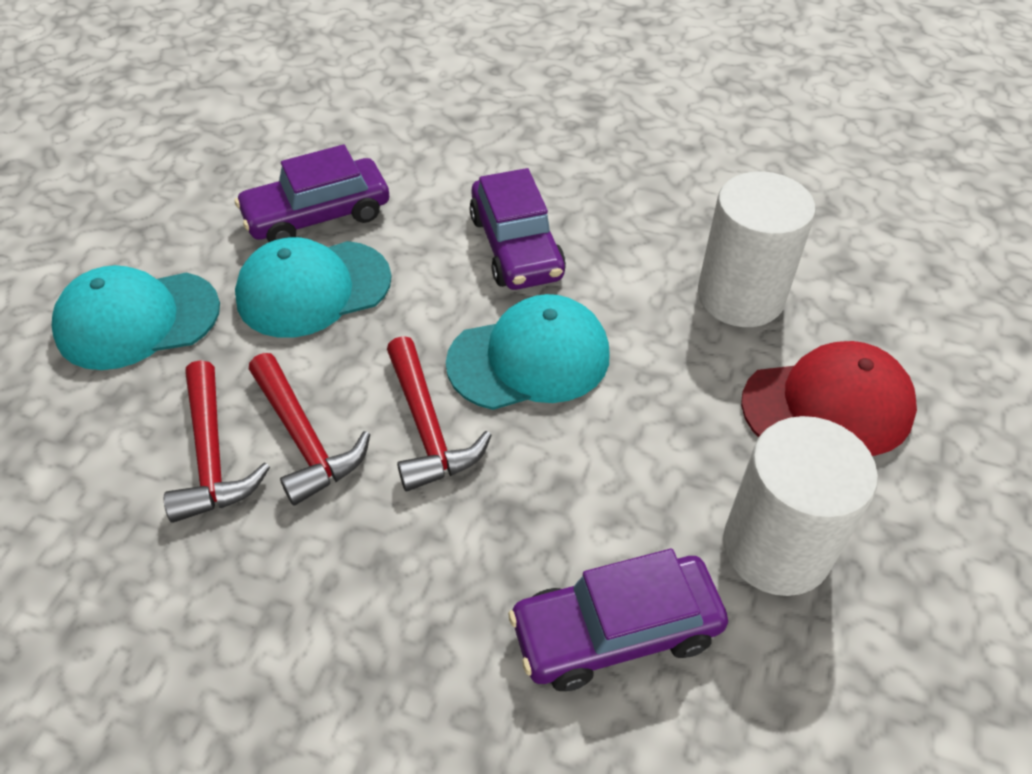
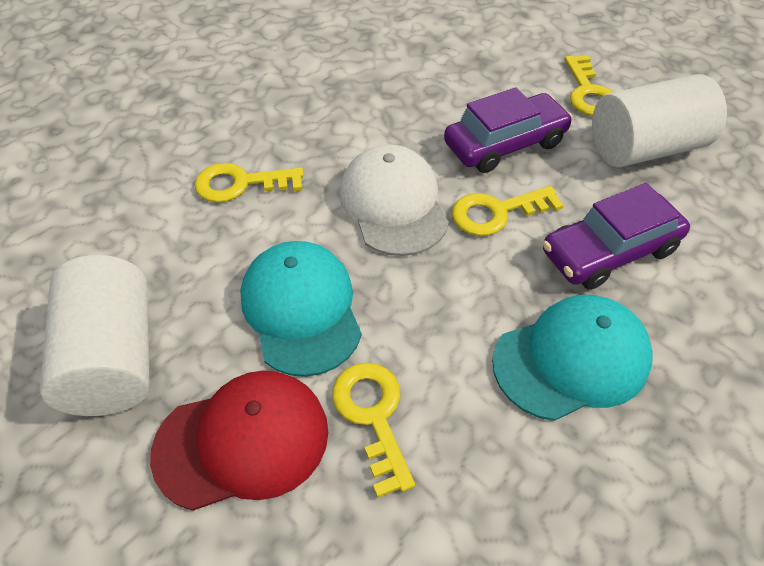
purple car: 3 -> 2
red hammer: 3 -> 0
turquoise cap: 3 -> 2
white cap: 0 -> 1
yellow key: 0 -> 4

